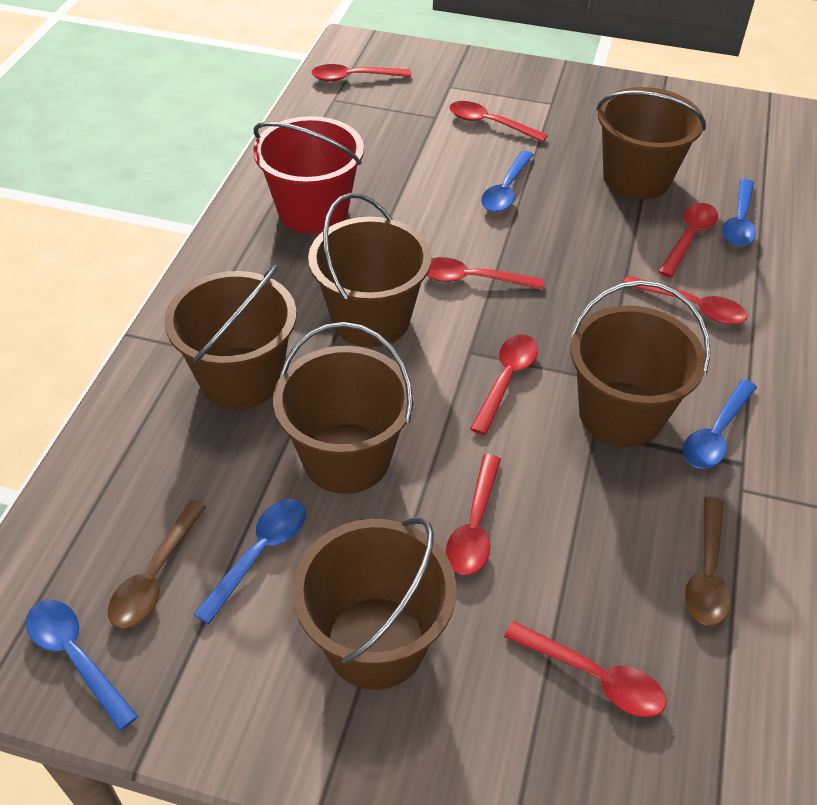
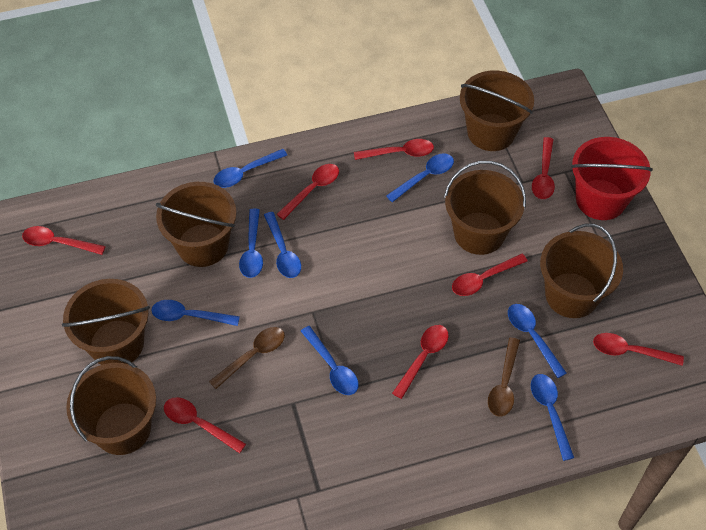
blue spoon: 5 -> 8

